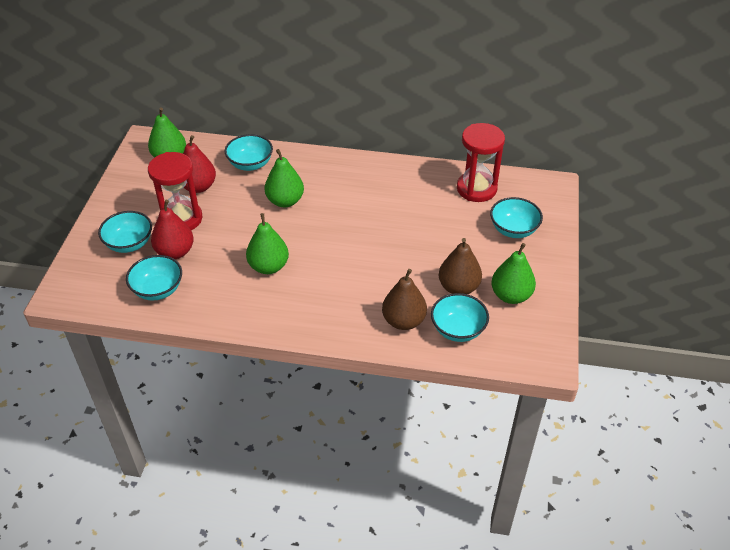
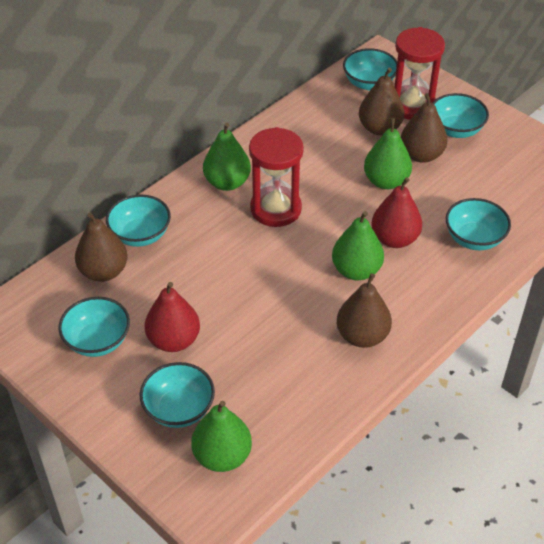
brown pear: 2 -> 4
turquoise bowl: 5 -> 6

